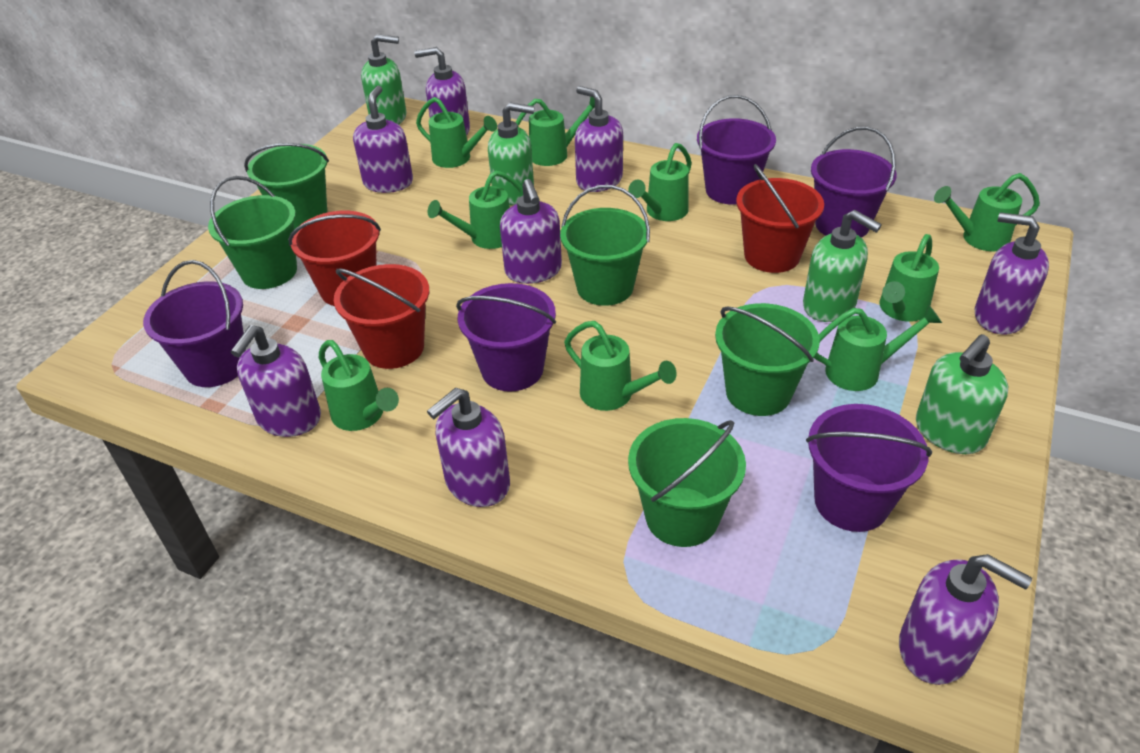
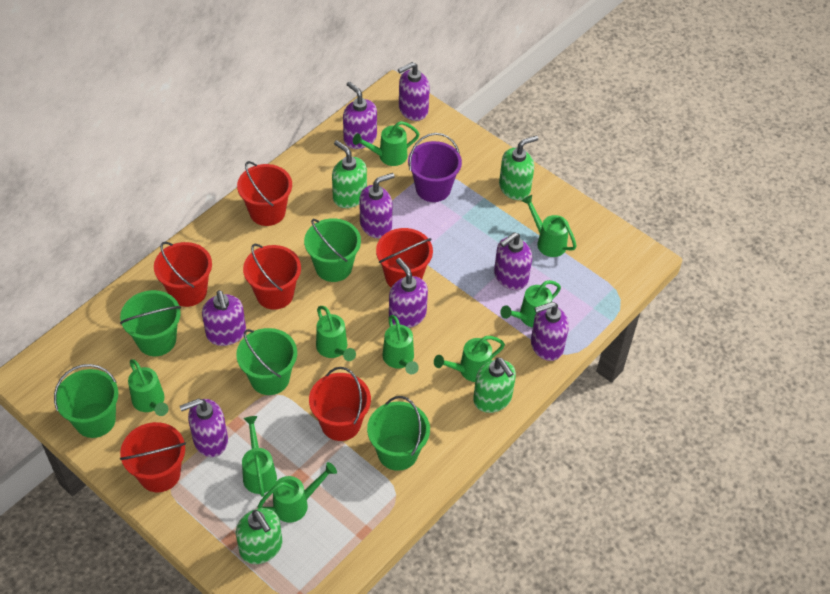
purple bucket: 5 -> 1
red bucket: 3 -> 6

